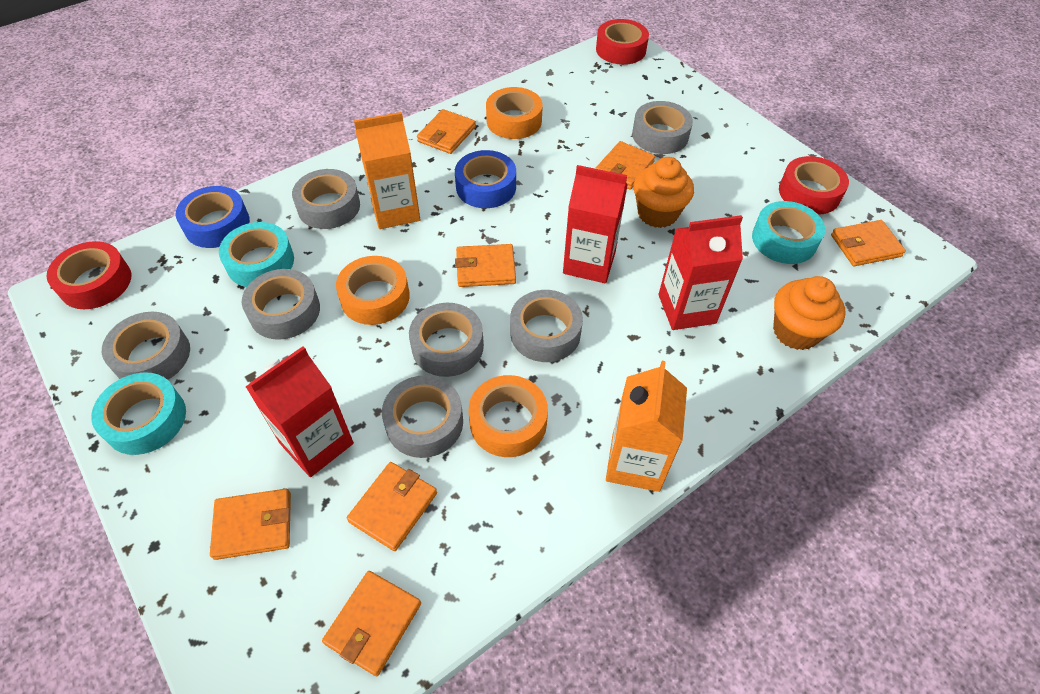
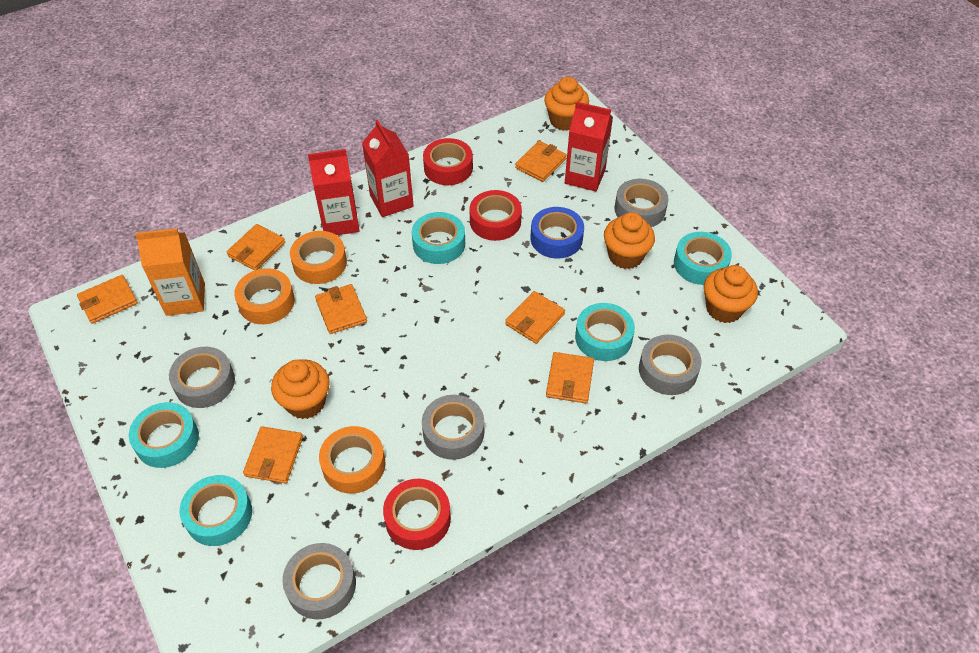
blue tape: 2 -> 1
grey tape: 7 -> 5
orange carton: 2 -> 1
orange cupcake: 2 -> 4
turquoise tape: 3 -> 5

